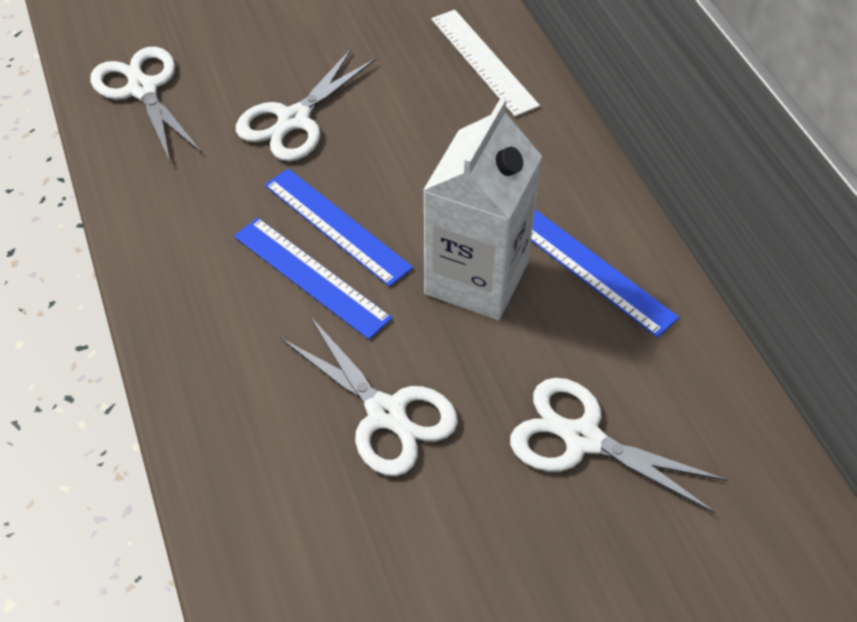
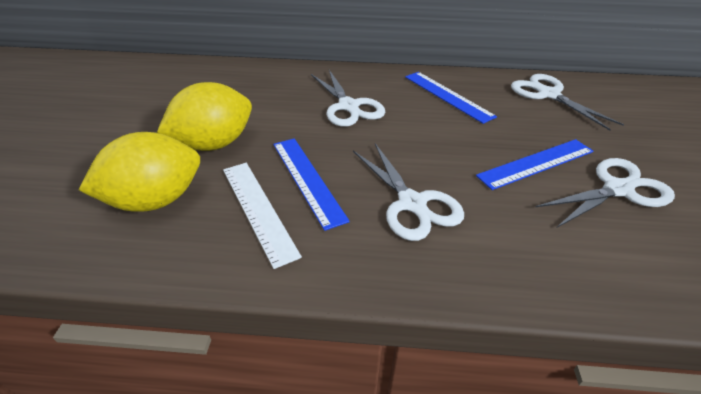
white carton: 1 -> 0
yellow lemon: 0 -> 2

